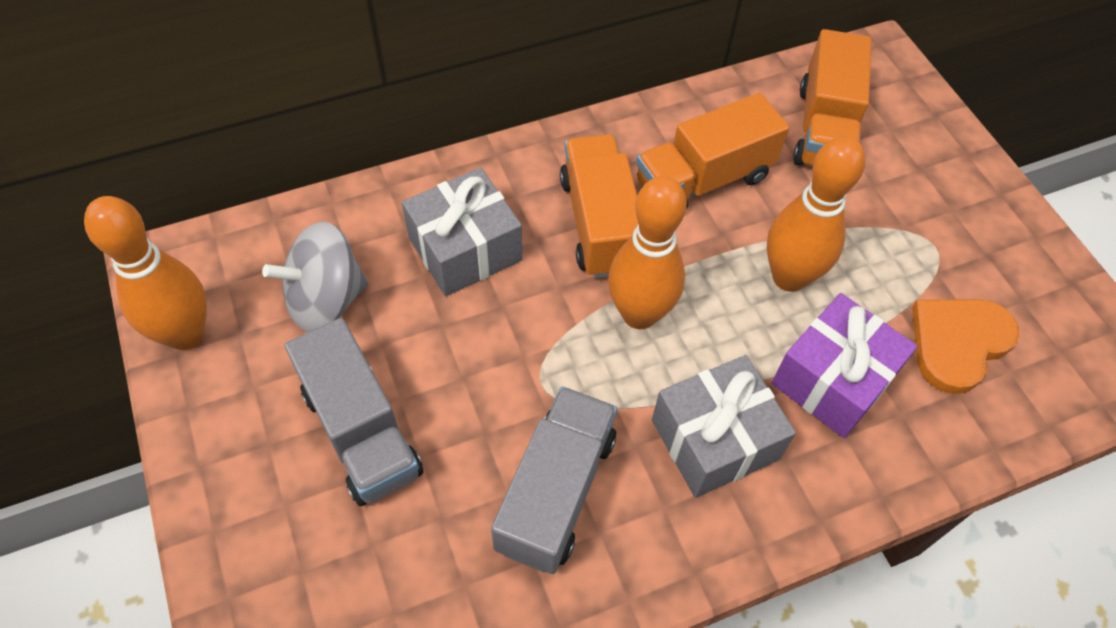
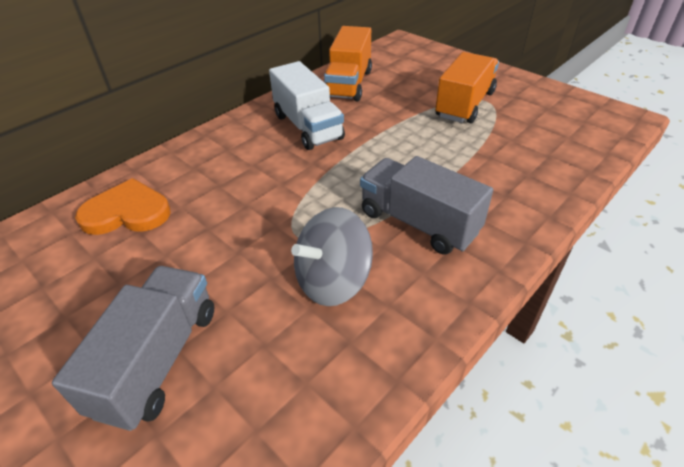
grey gift: 2 -> 0
orange bowling pin: 3 -> 0
orange truck: 3 -> 2
purple gift: 1 -> 0
white truck: 0 -> 1

